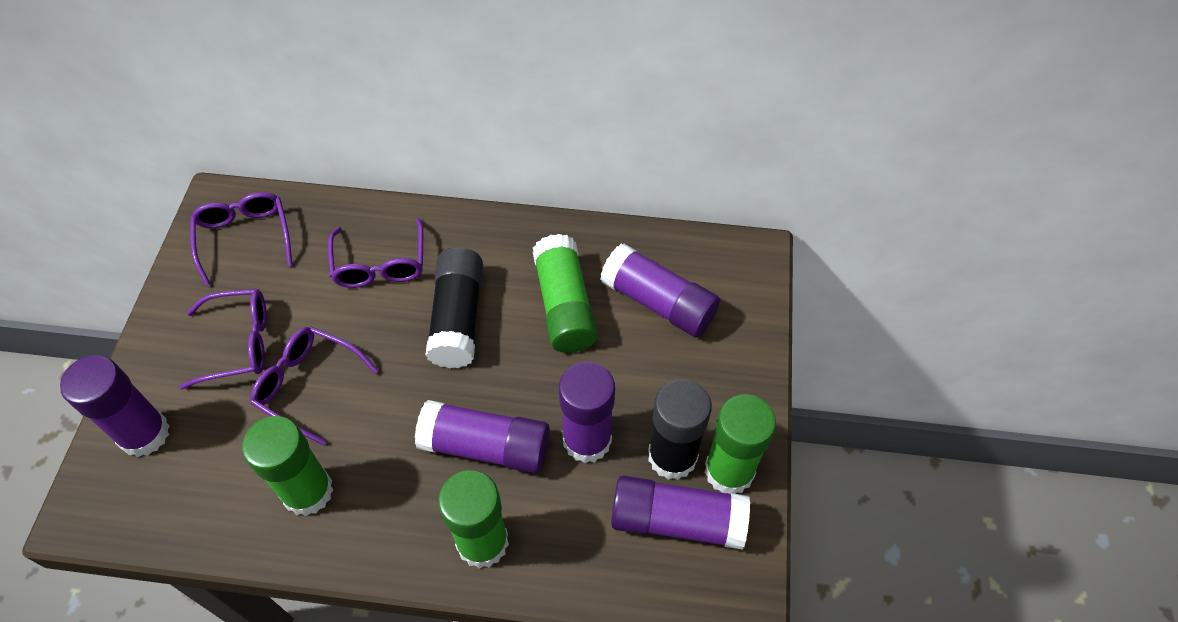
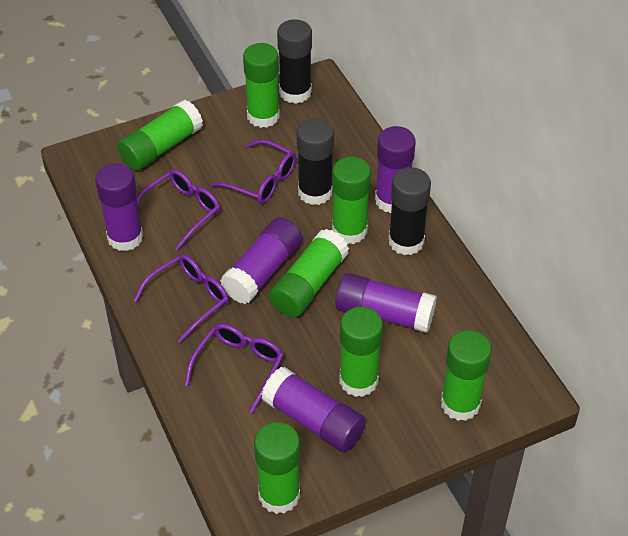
black glue stick: 2 -> 3
green glue stick: 4 -> 7

